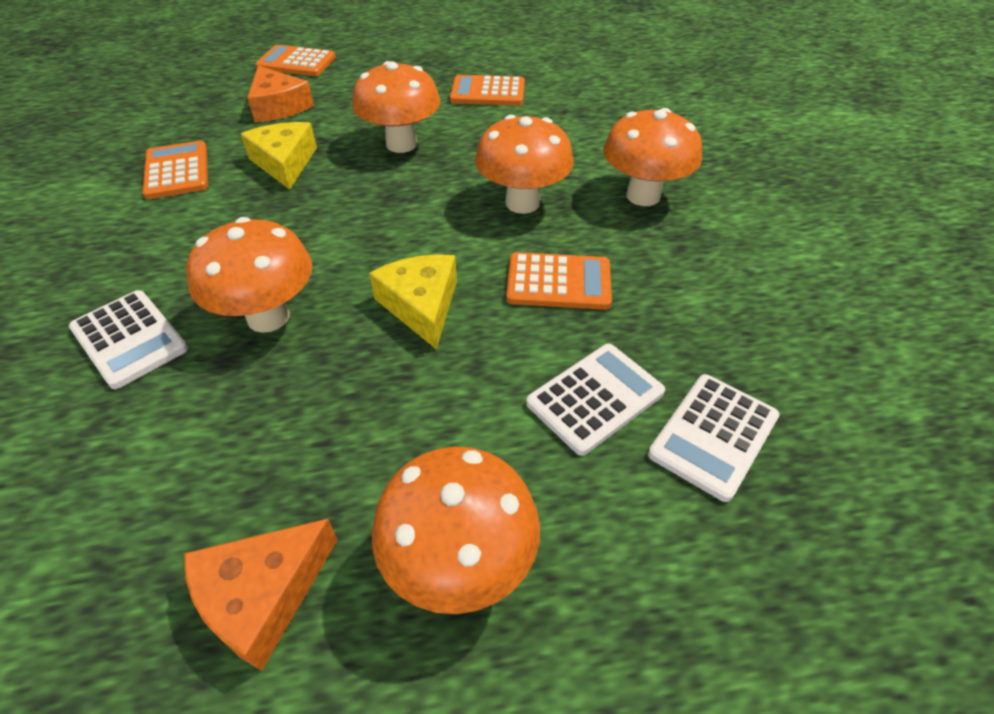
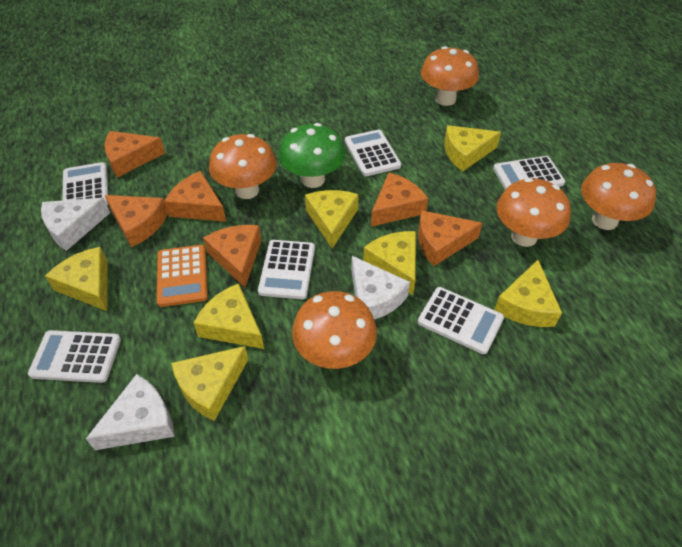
green mushroom: 0 -> 1
orange calculator: 4 -> 1
orange cheese: 2 -> 6
white calculator: 3 -> 6
white cheese: 0 -> 3
yellow cheese: 2 -> 7

